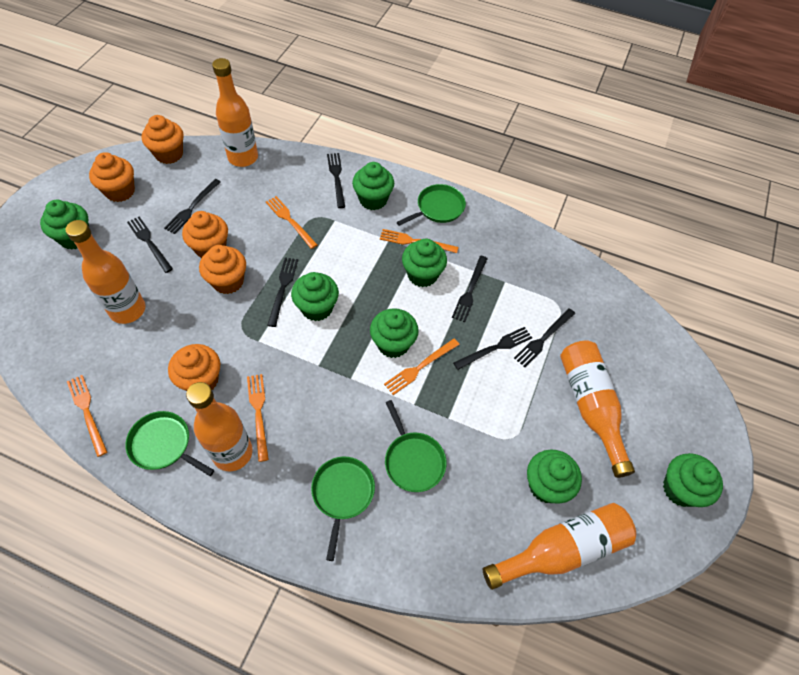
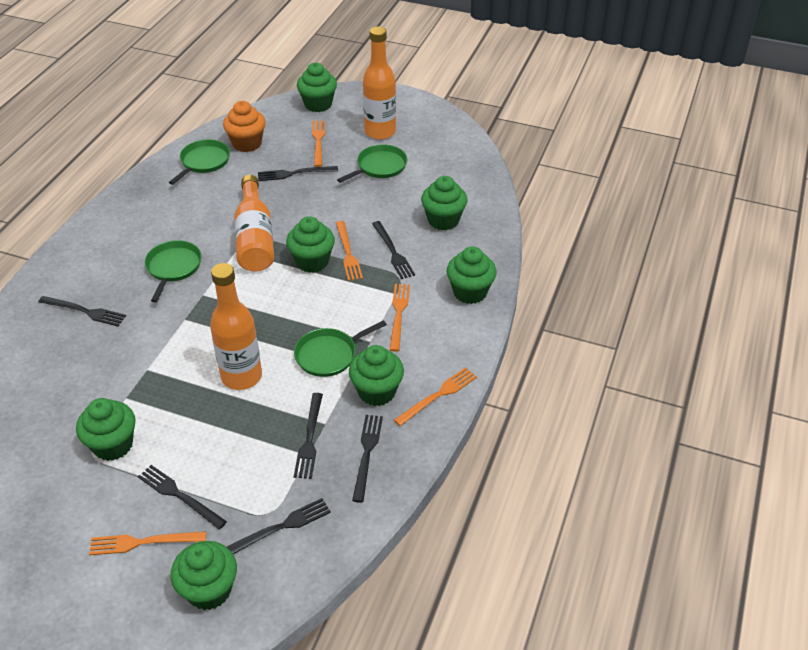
orange bottle: 5 -> 3
orange cupcake: 5 -> 1

